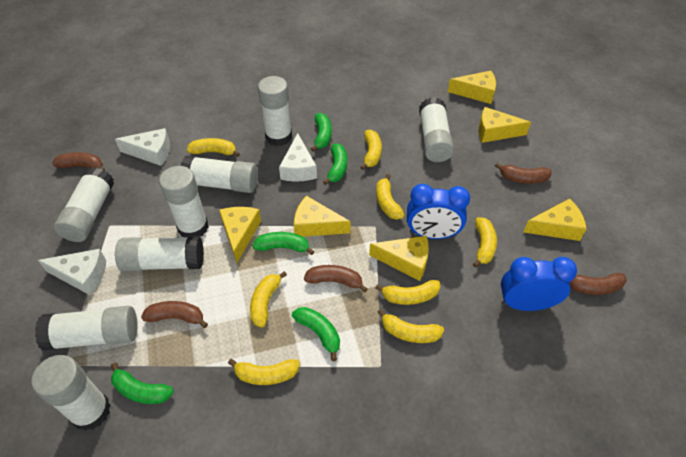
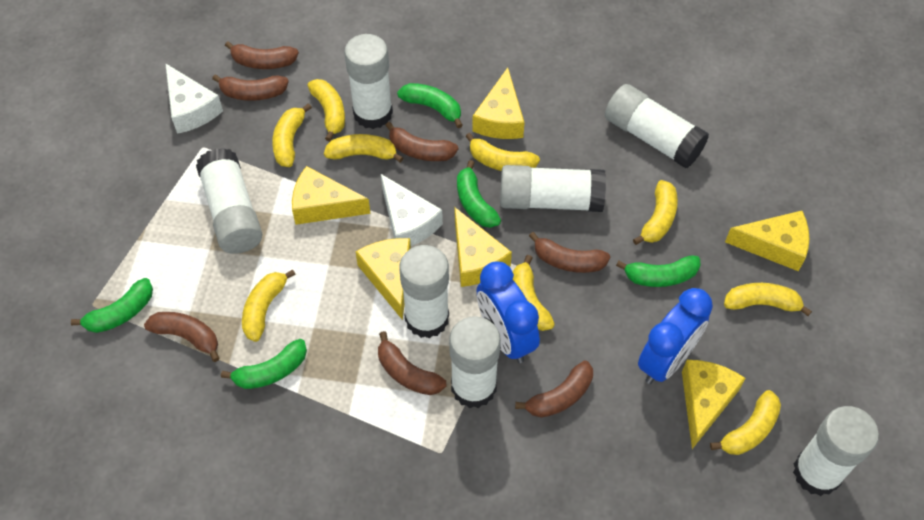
brown banana: 5 -> 7
white cheese: 3 -> 2
white glue stick: 8 -> 7
yellow banana: 8 -> 9

